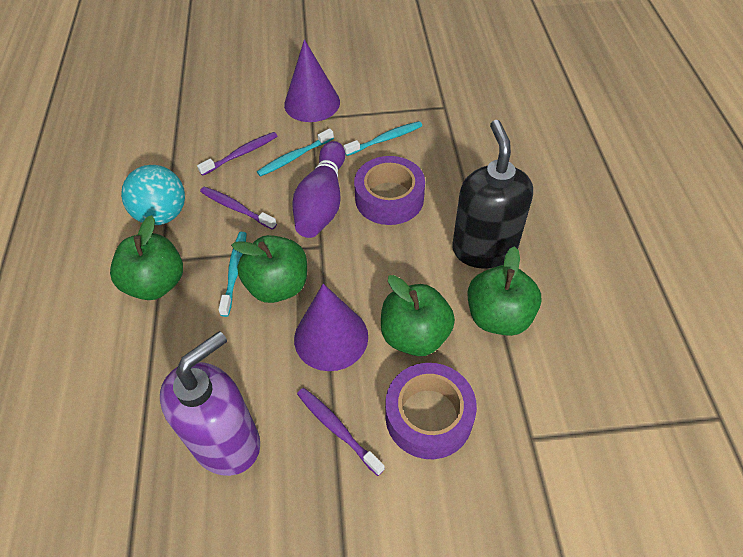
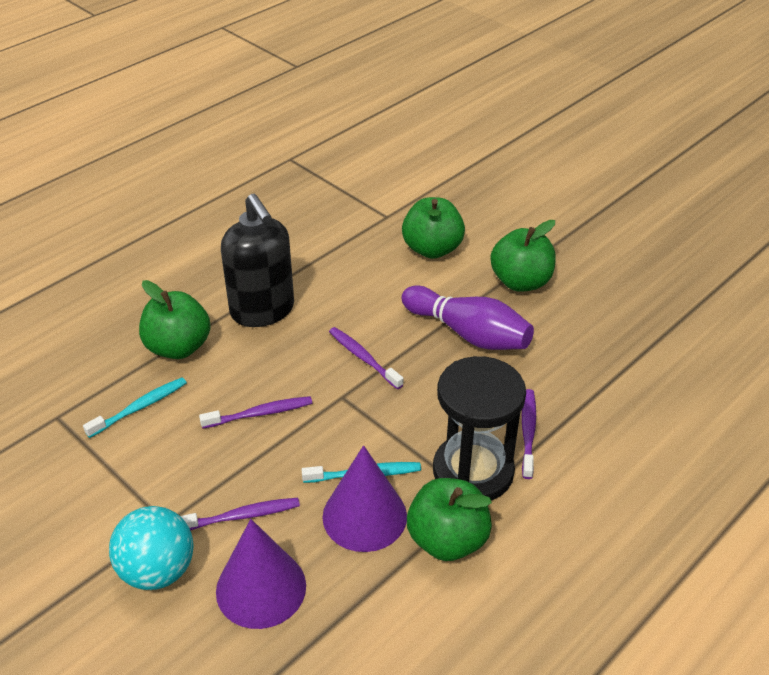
black hourglass: 0 -> 1
purple soap dispenser: 1 -> 0
purple tape: 2 -> 0
purple toothbrush: 3 -> 4
turquoise toothbrush: 3 -> 2

